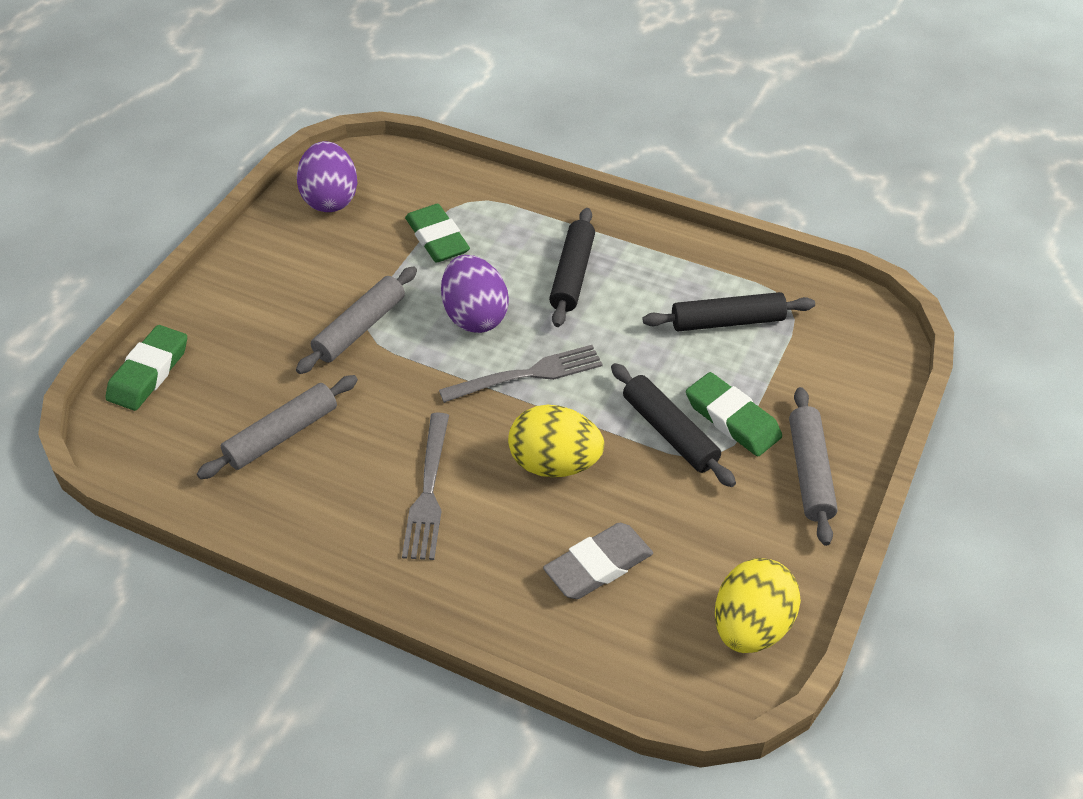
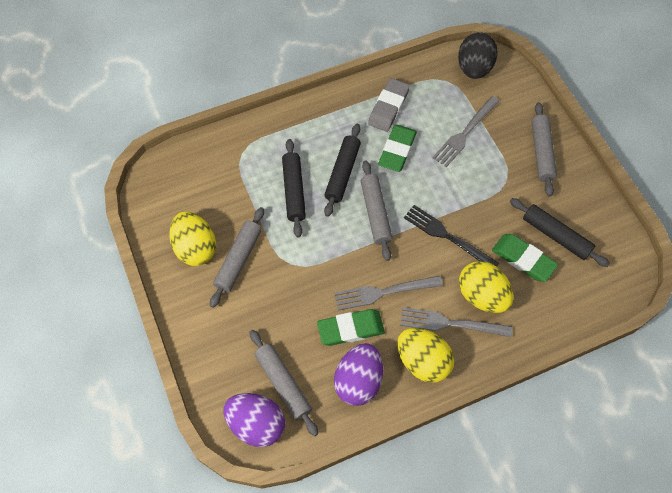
black egg: 0 -> 1
black fork: 0 -> 1
grey fork: 2 -> 3
grey rolling pin: 3 -> 4
yellow egg: 2 -> 3

